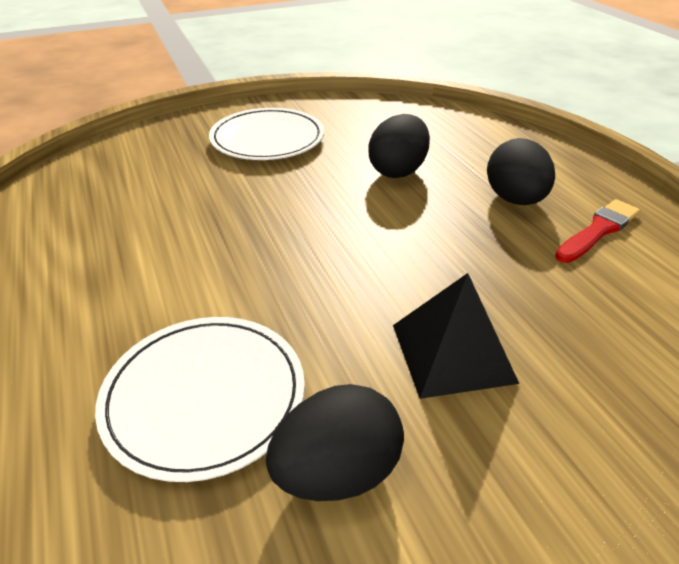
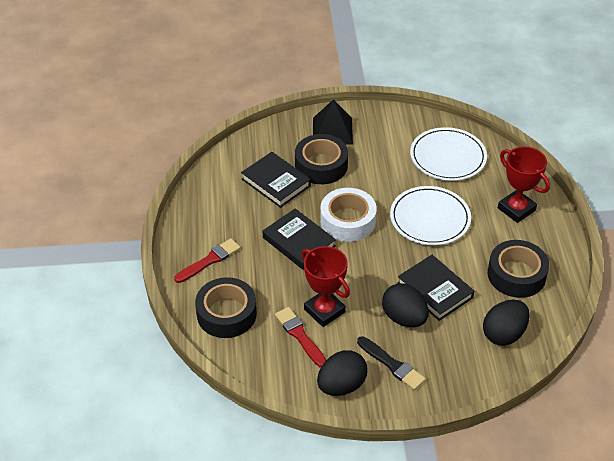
black book: 0 -> 3
black brush: 0 -> 1
black tape: 0 -> 3
red brush: 1 -> 2
red trophy: 0 -> 2
white tape: 0 -> 1

